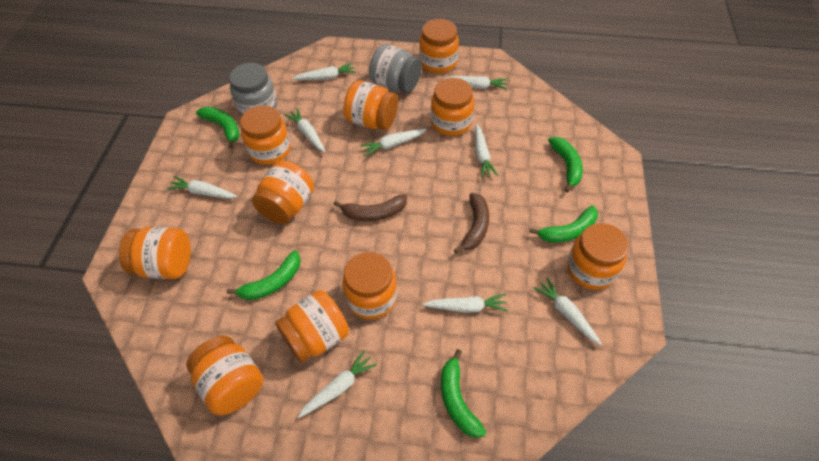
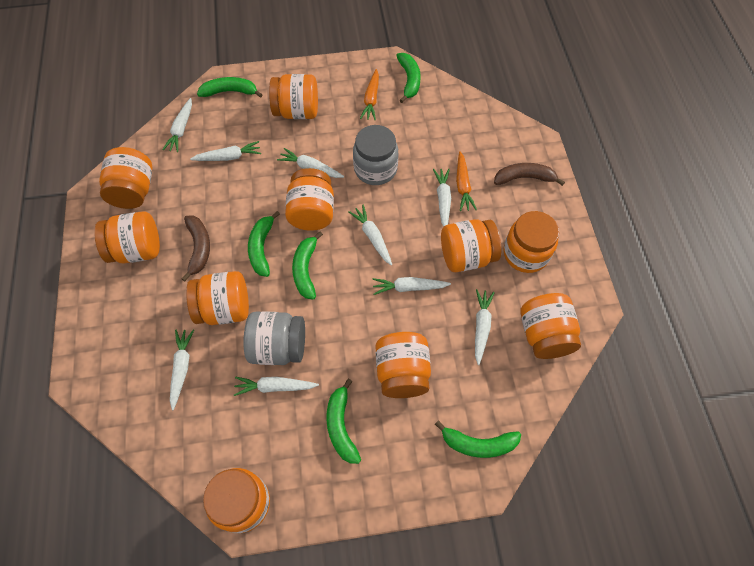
green banana: 5 -> 6
orange carrot: 0 -> 2

